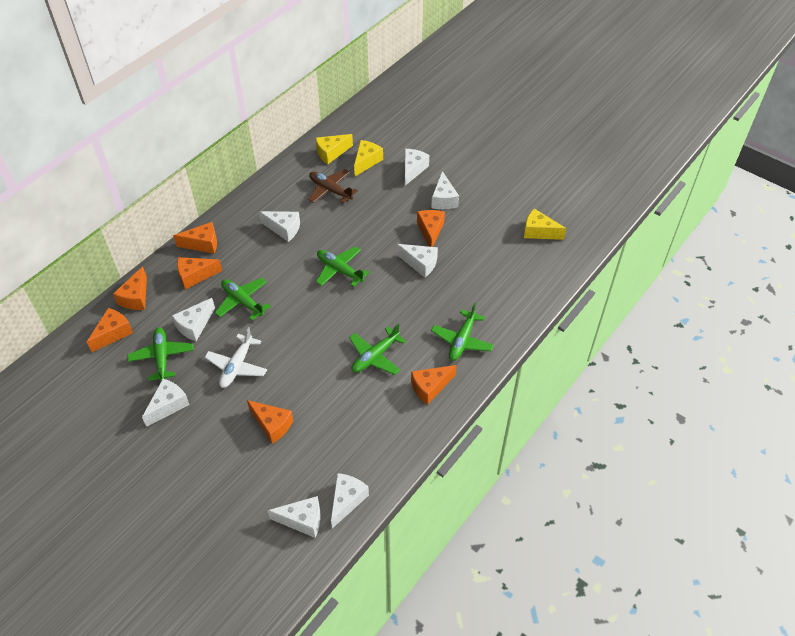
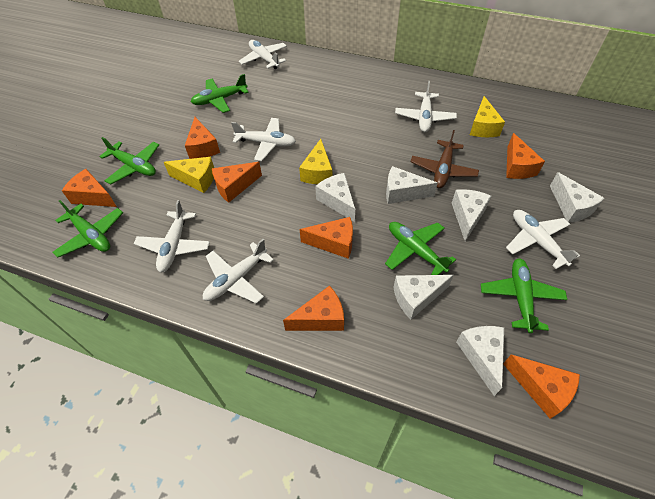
white cheese: 8 -> 6
white plane: 1 -> 6

